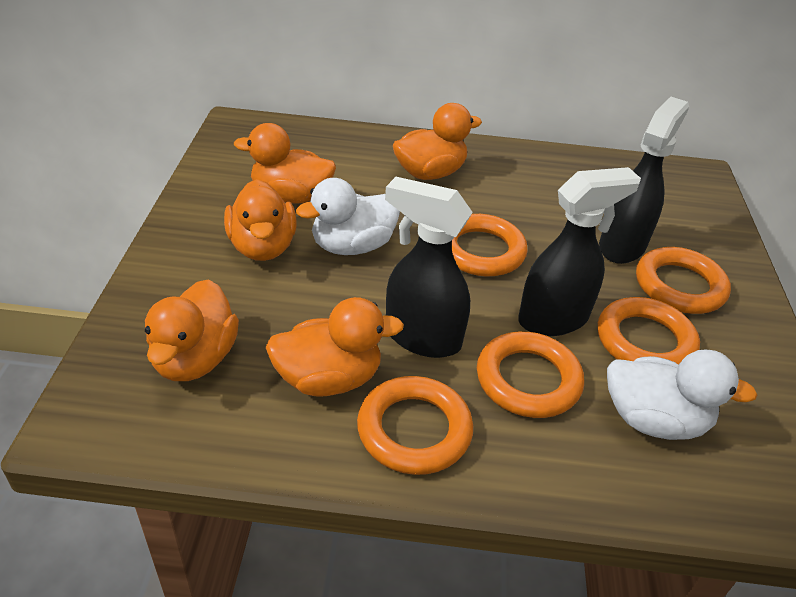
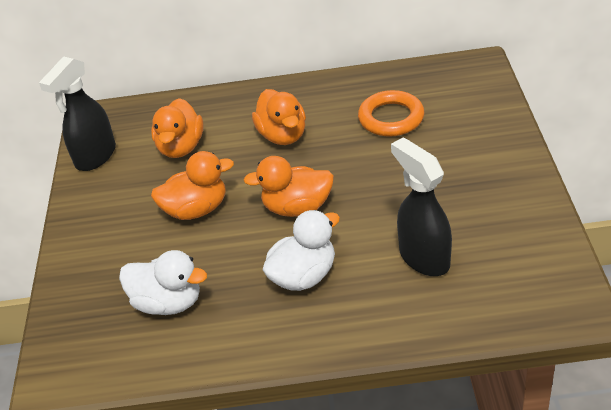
black spray bottle: 3 -> 2
orange duck: 5 -> 4
orange ring: 5 -> 1

